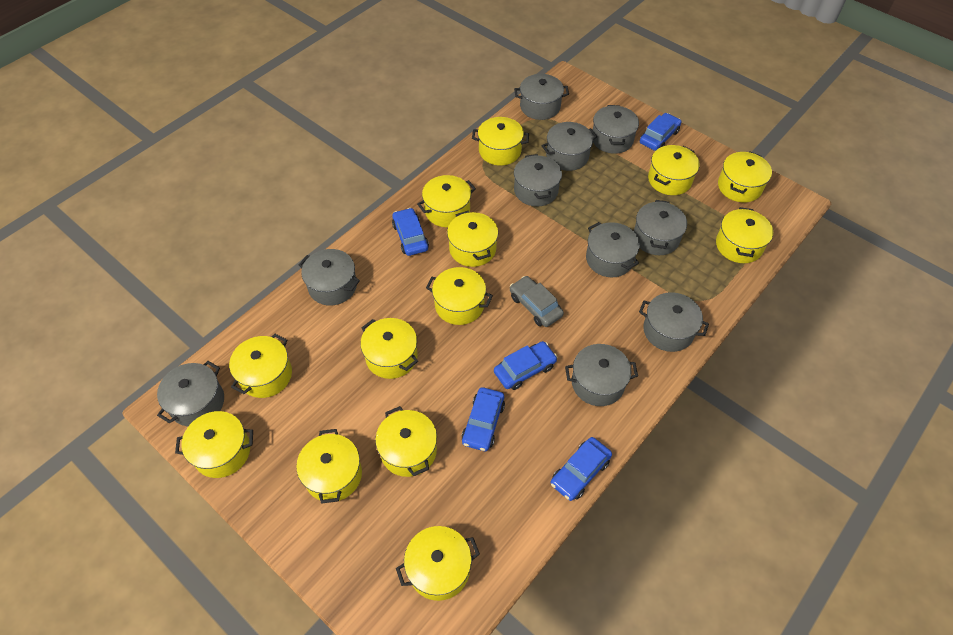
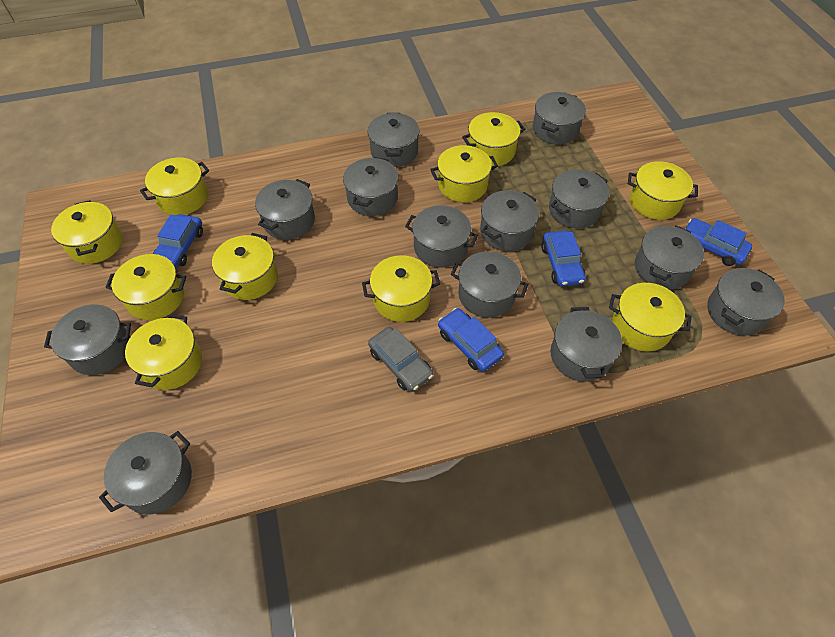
blue car: 5 -> 4
grey pot: 10 -> 13
yellow pot: 13 -> 10

